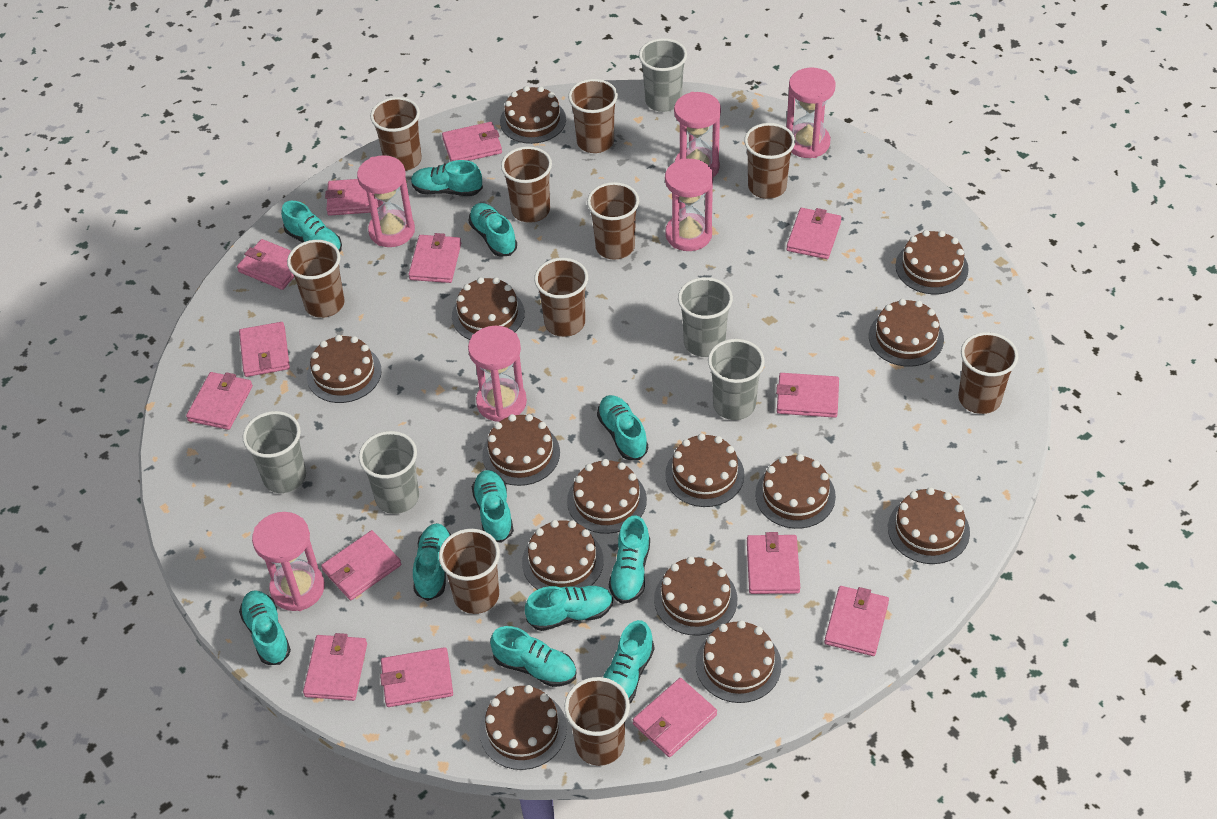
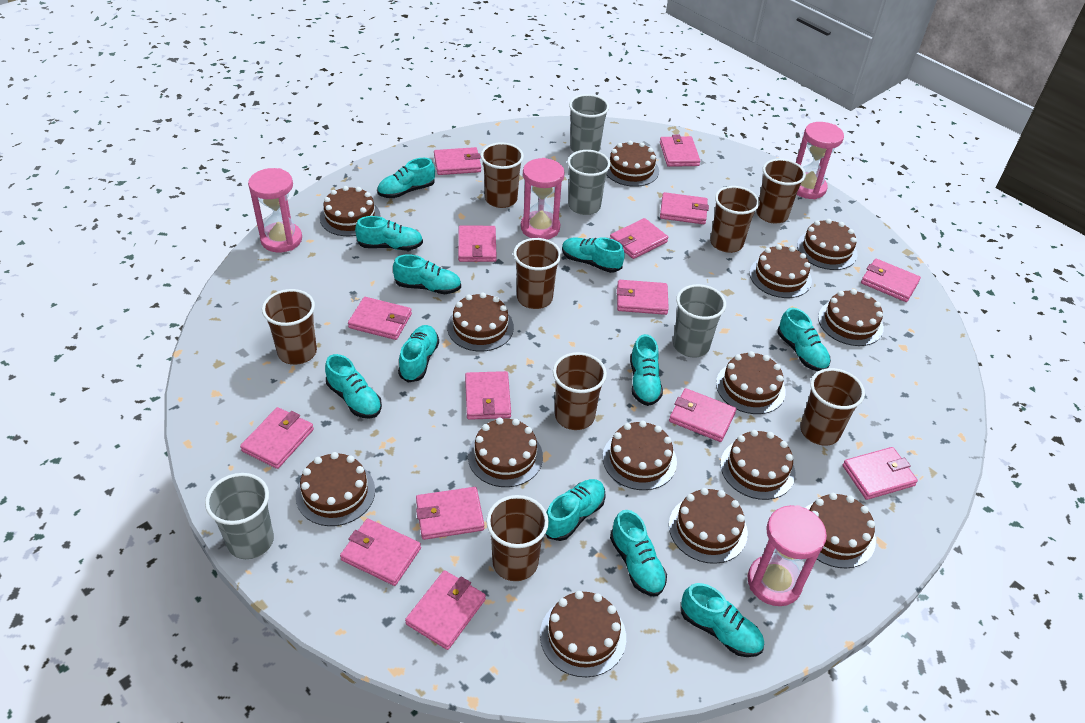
brown cup: 10 -> 8
grey cup: 5 -> 4
pink hourglass: 6 -> 4
pink wallet: 14 -> 15

